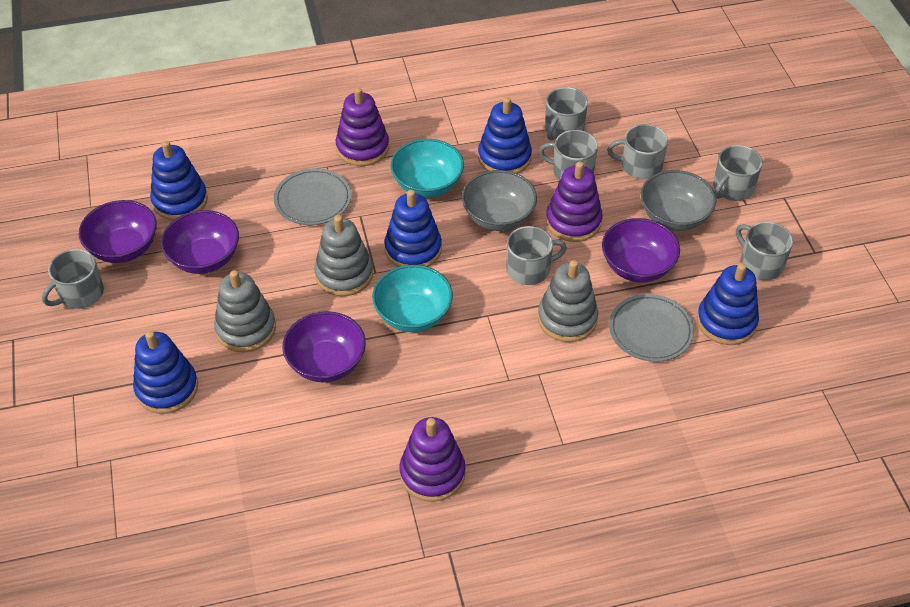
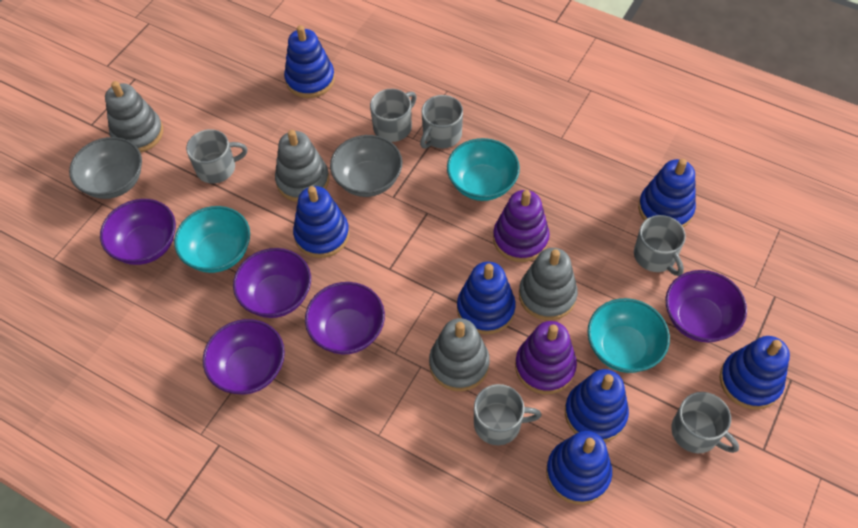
blue stacking toy: 5 -> 7
grey mug: 7 -> 6
grey plate: 2 -> 0
grey stacking toy: 3 -> 4
purple bowl: 4 -> 5
purple stacking toy: 3 -> 2
turquoise bowl: 2 -> 3

